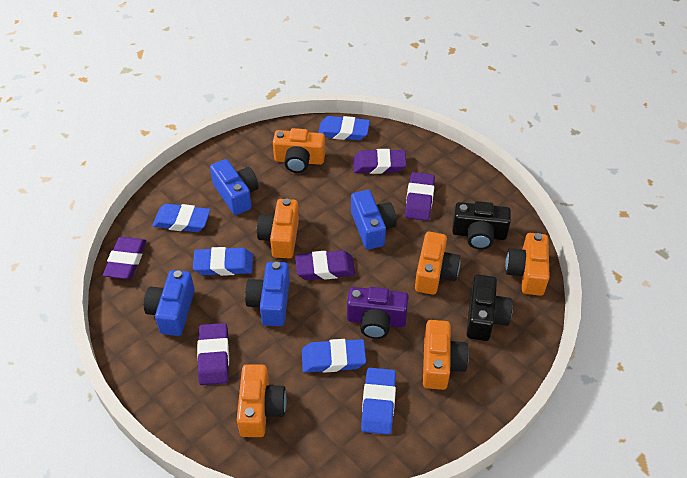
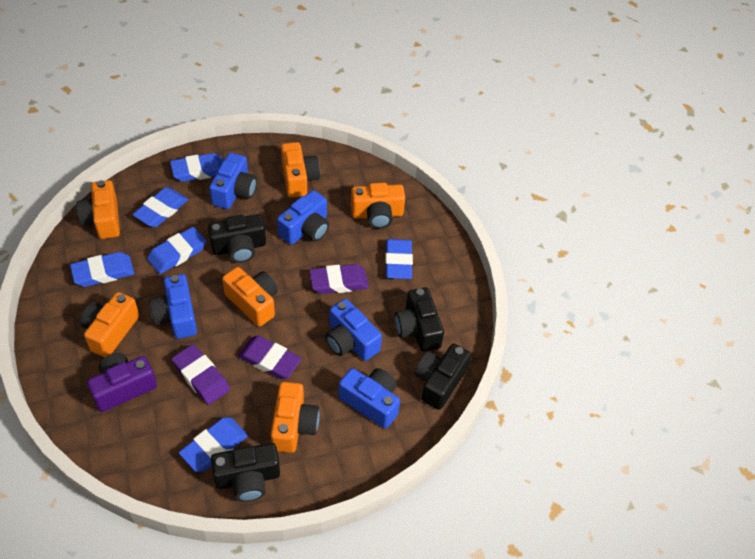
black camera: 2 -> 4
blue camera: 4 -> 5
blue eraser: 5 -> 6
purple eraser: 5 -> 3

